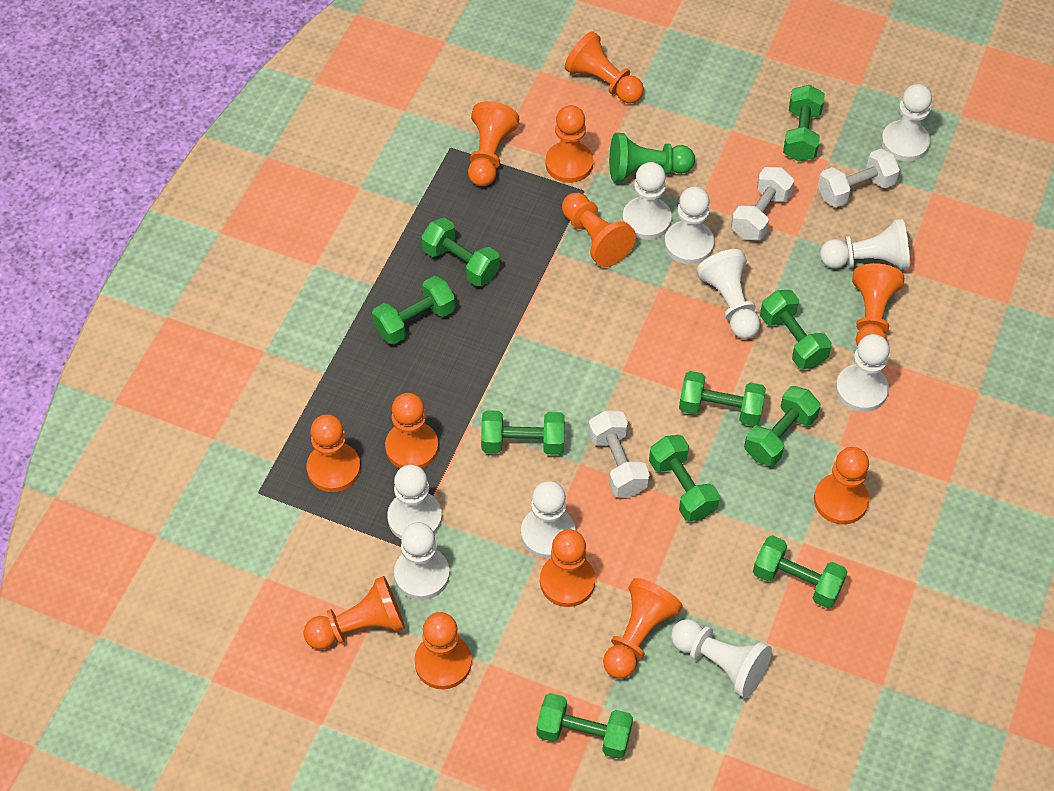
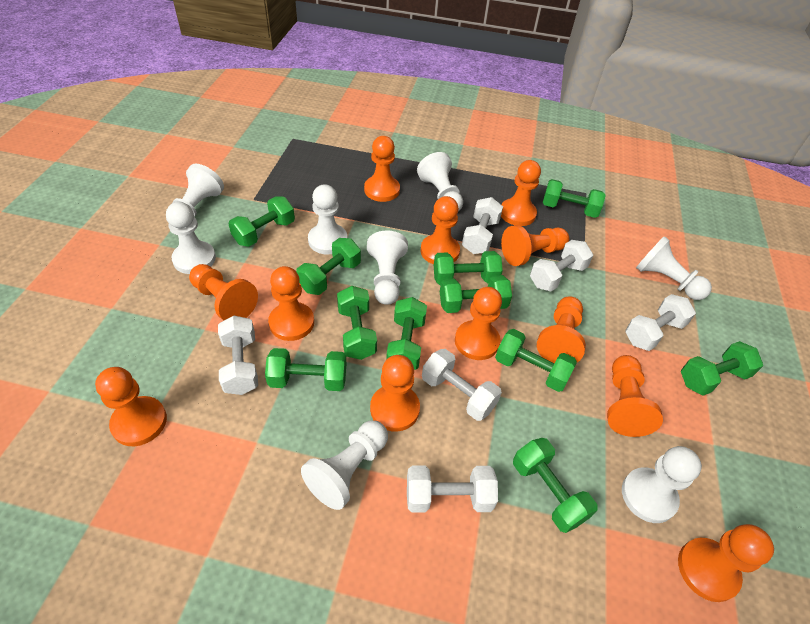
green dumbbell: 10 -> 11
green pawn: 1 -> 0
white dumbbell: 3 -> 6
white pawn: 10 -> 8

